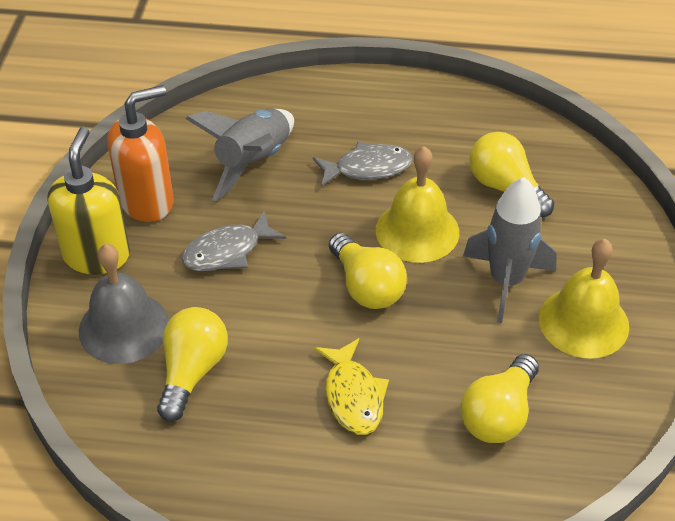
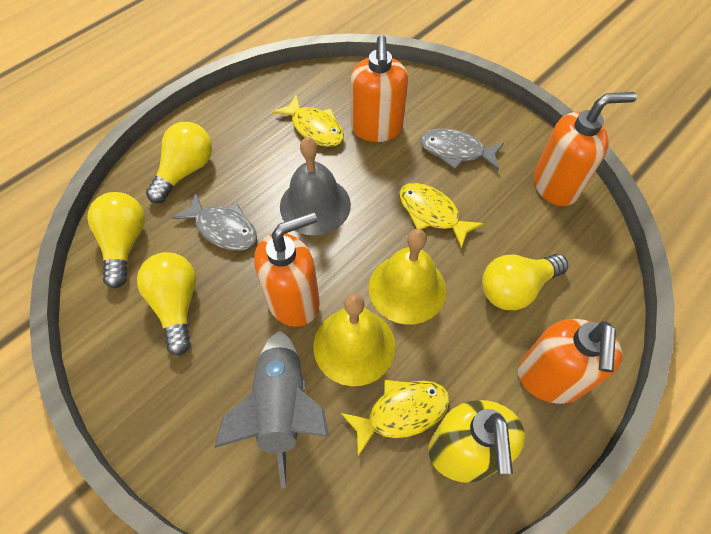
grey rocket: 2 -> 1
orange soap dispenser: 1 -> 4
yellow fish: 1 -> 3

